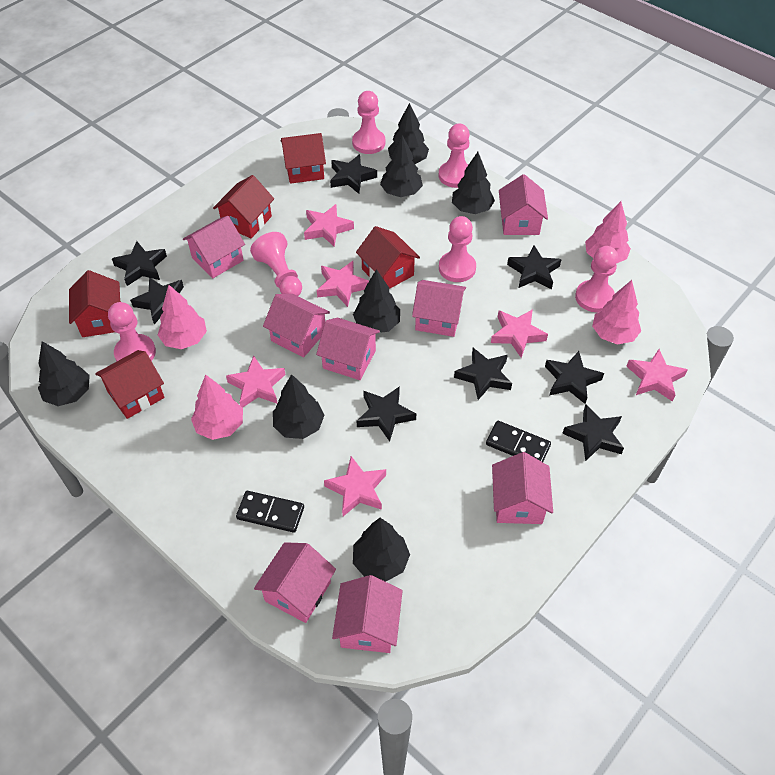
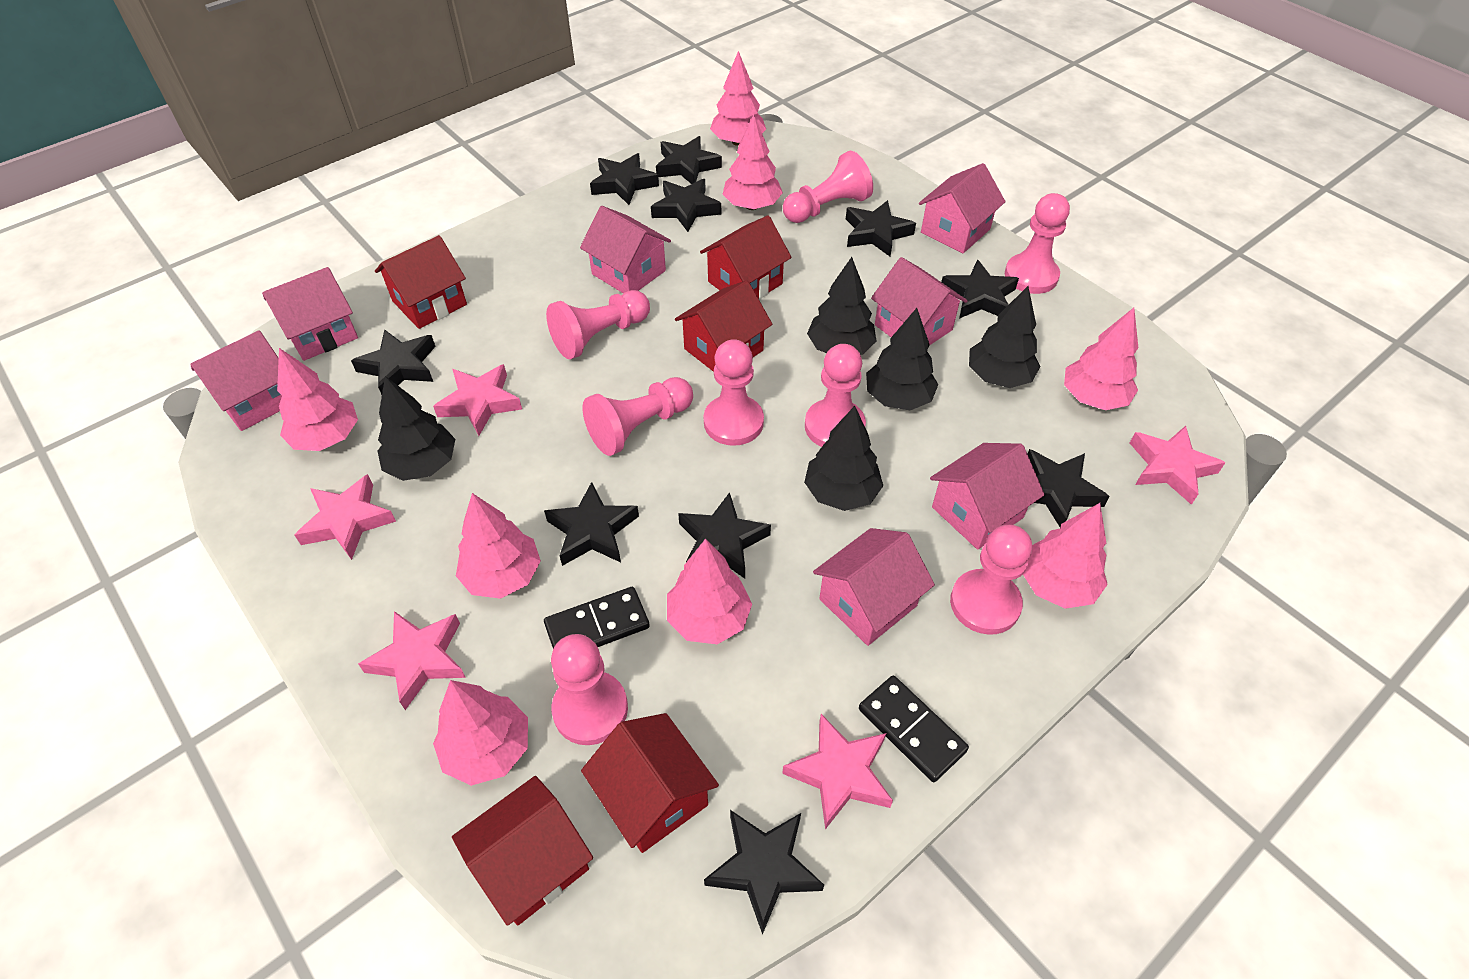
black star: 8 -> 10
black tree: 7 -> 5
pink house: 8 -> 7
pink pawn: 6 -> 8
pink star: 6 -> 5
pink tree: 4 -> 8

